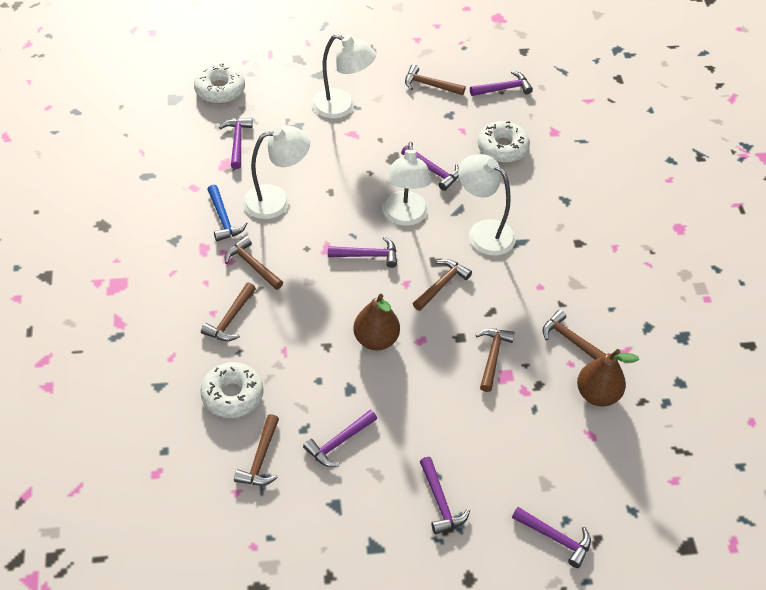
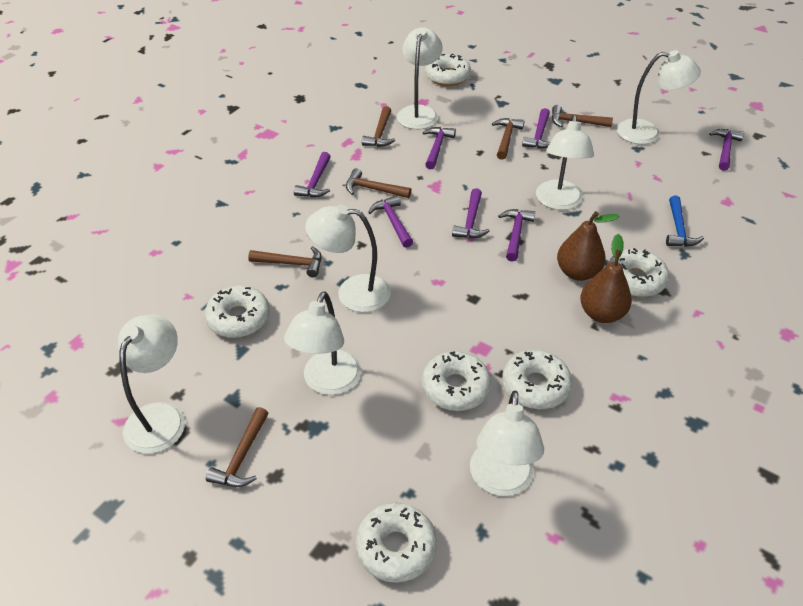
brown hammer: 7 -> 6
white donut: 3 -> 6
white lamp: 4 -> 7

